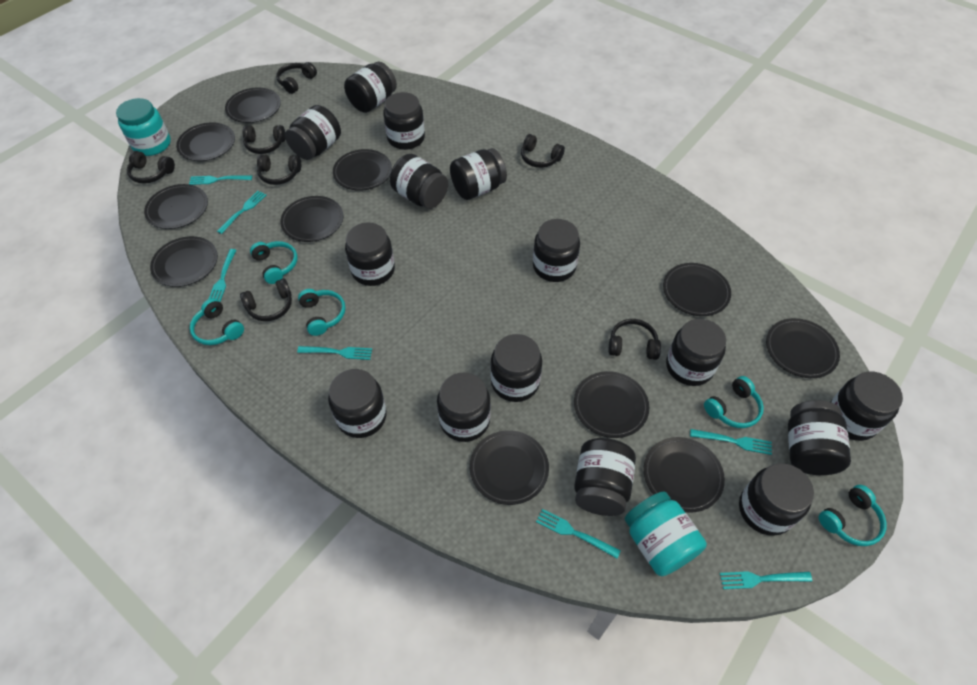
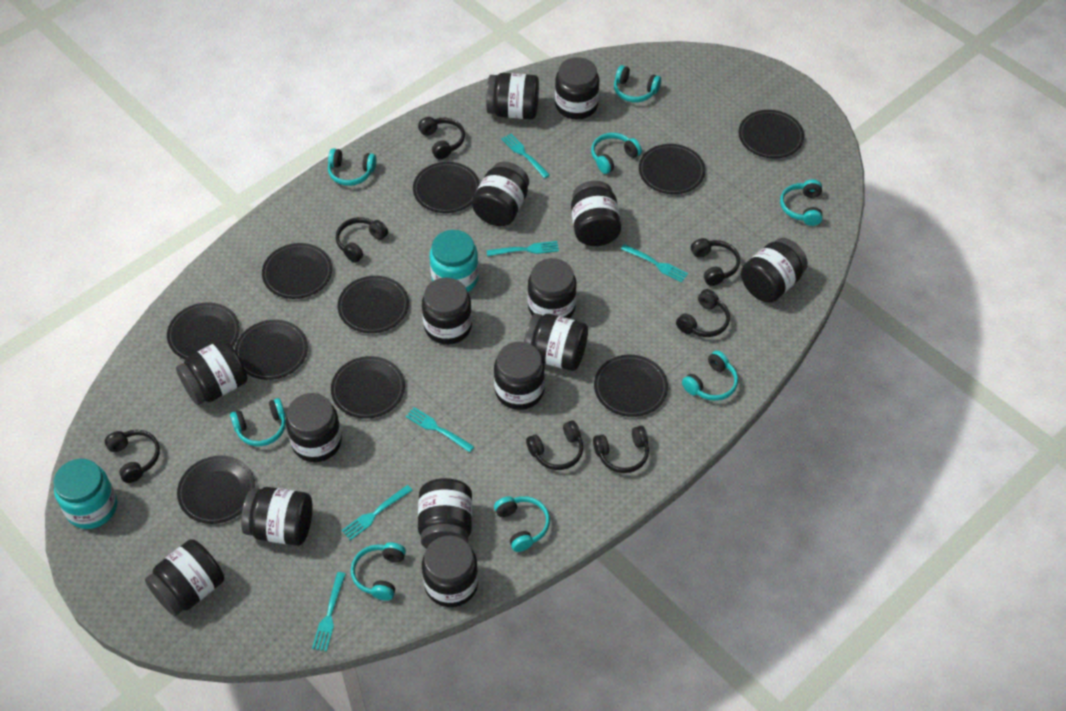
black plate: 11 -> 10
turquoise fork: 7 -> 6
turquoise headphones: 5 -> 8

